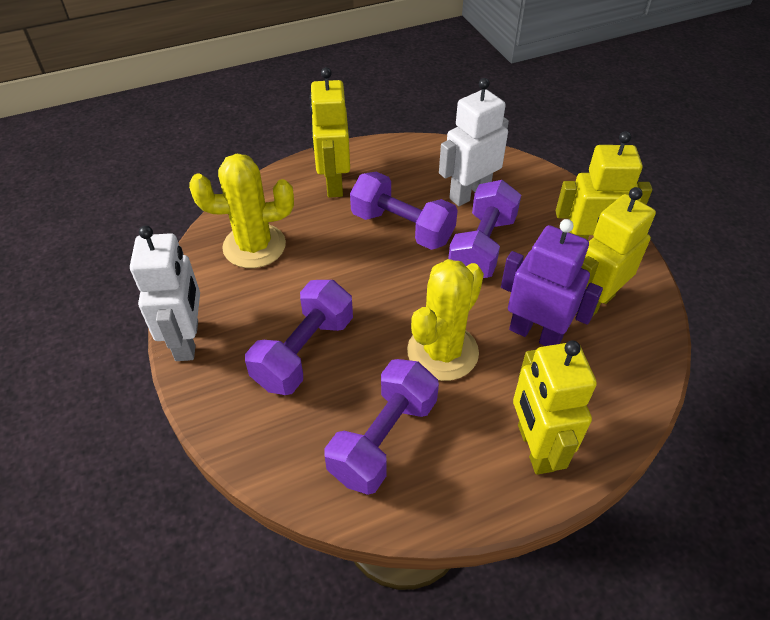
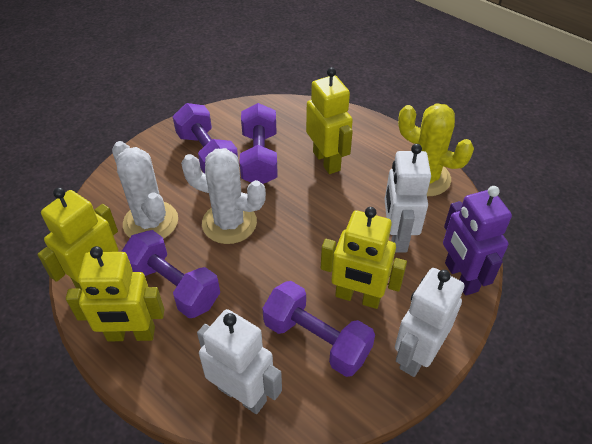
white cactus: 0 -> 2
white robot: 2 -> 3
yellow cactus: 2 -> 1

